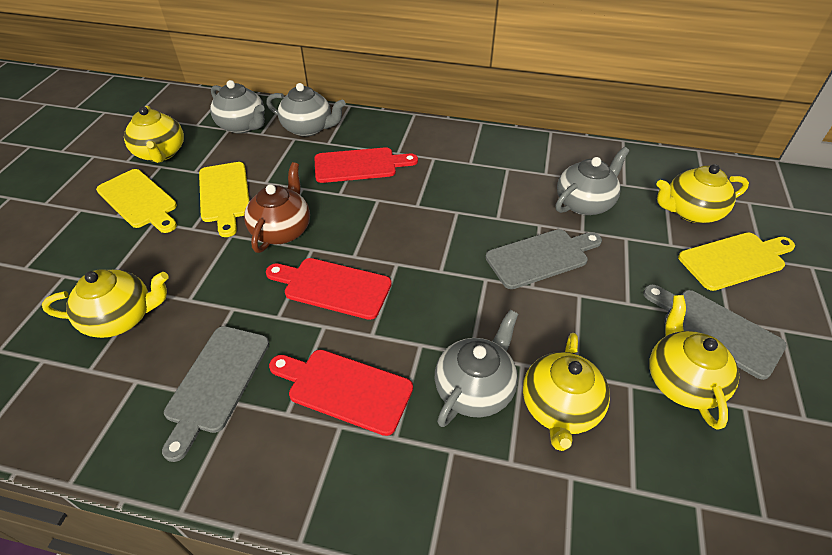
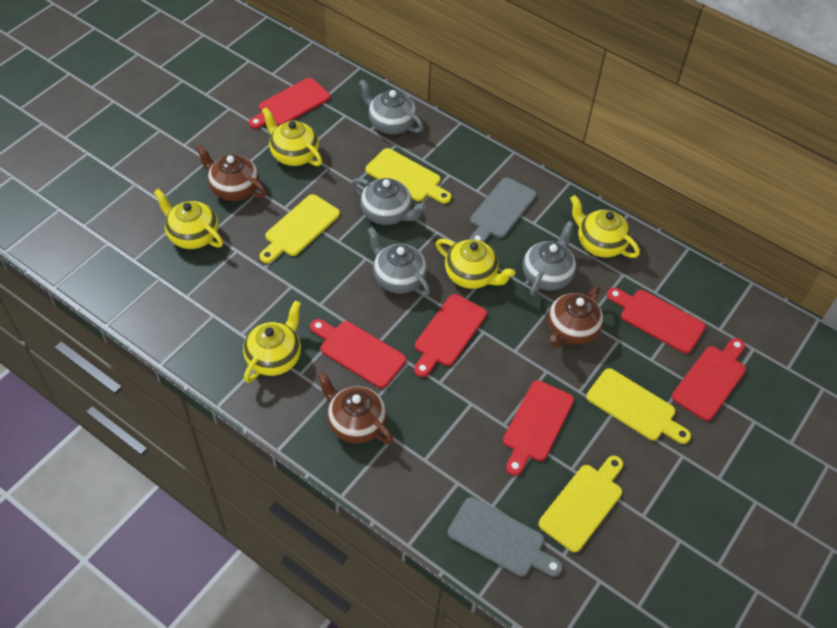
brown teapot: 1 -> 3
grey cutting board: 3 -> 2
red cutting board: 3 -> 6
yellow cutting board: 3 -> 4

